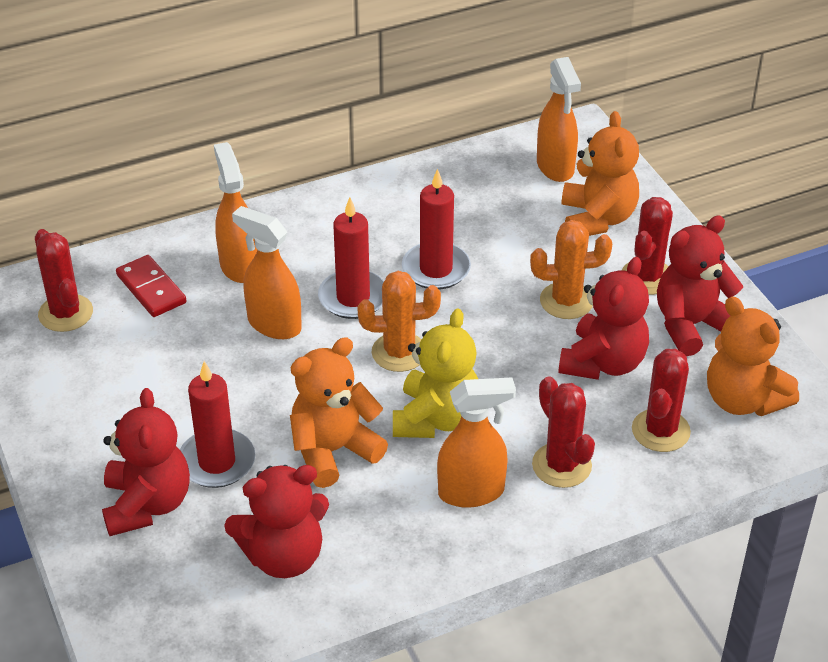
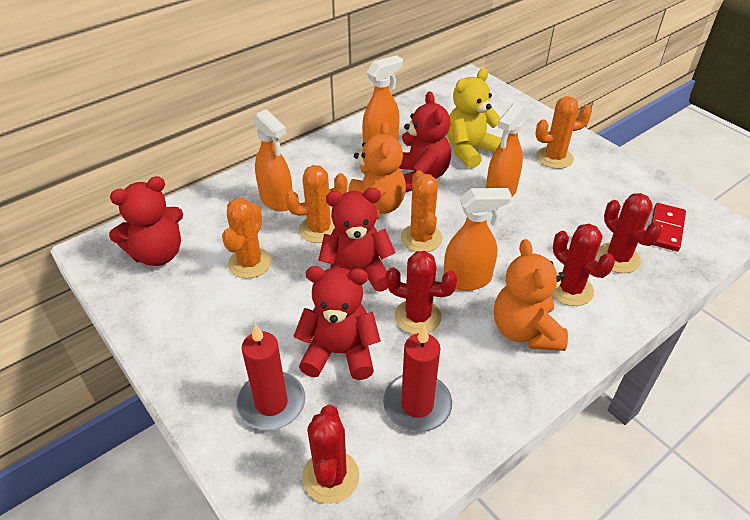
orange cactus: 2 -> 4
orange teddy bear: 3 -> 2
red candle: 3 -> 2

